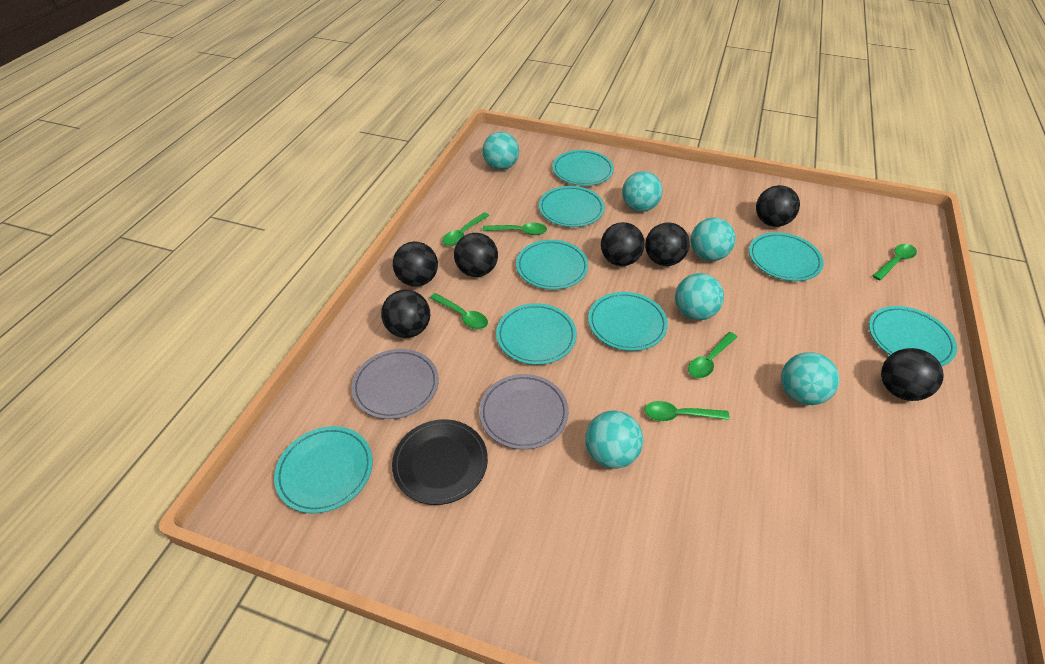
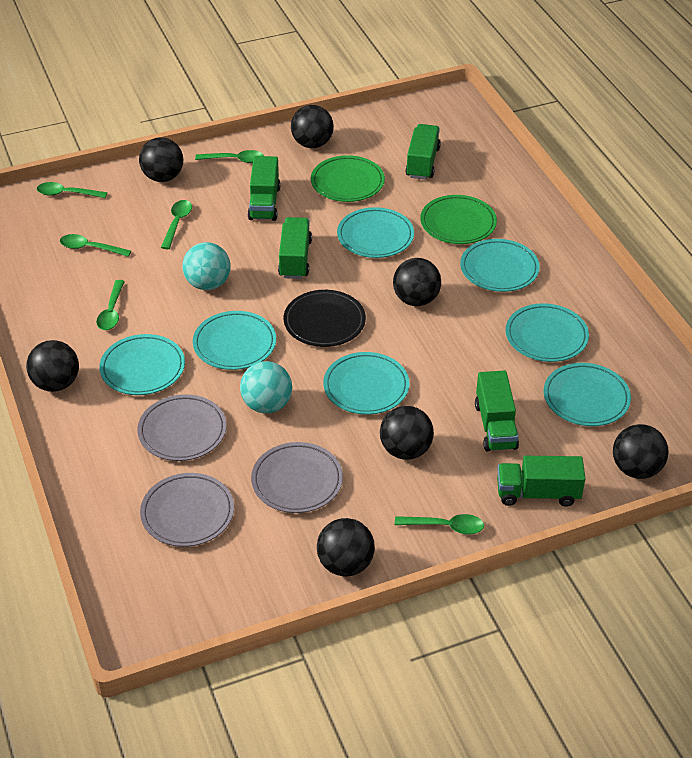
green plate: 0 -> 2
green truck: 0 -> 5
grey plate: 2 -> 3
turquoise ball: 6 -> 2
turquoise plate: 8 -> 7

